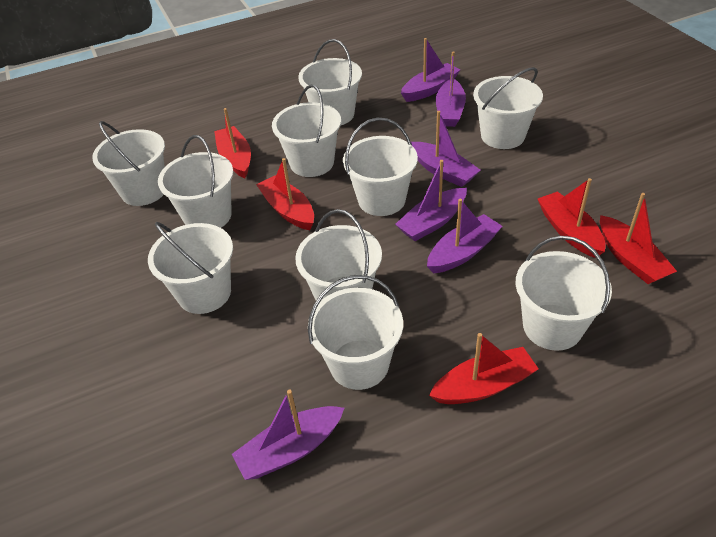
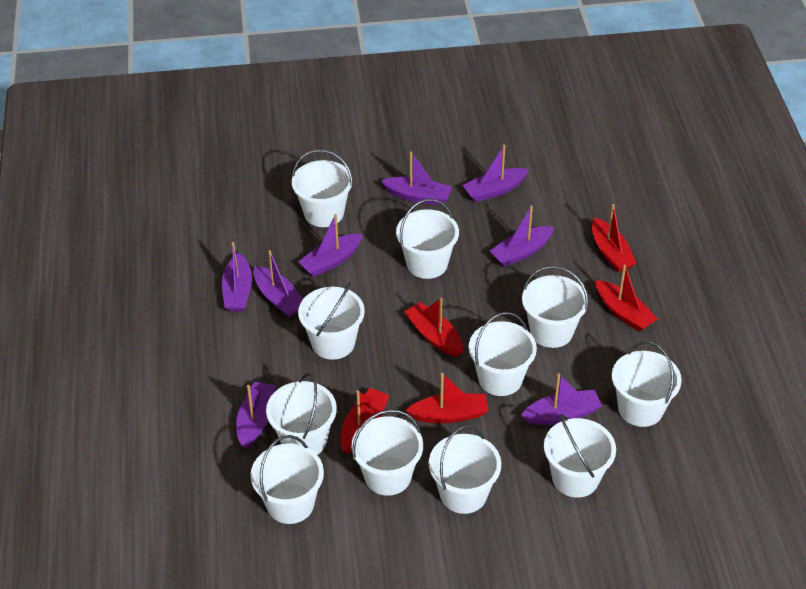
purple boat: 6 -> 8
white bucket: 10 -> 11

